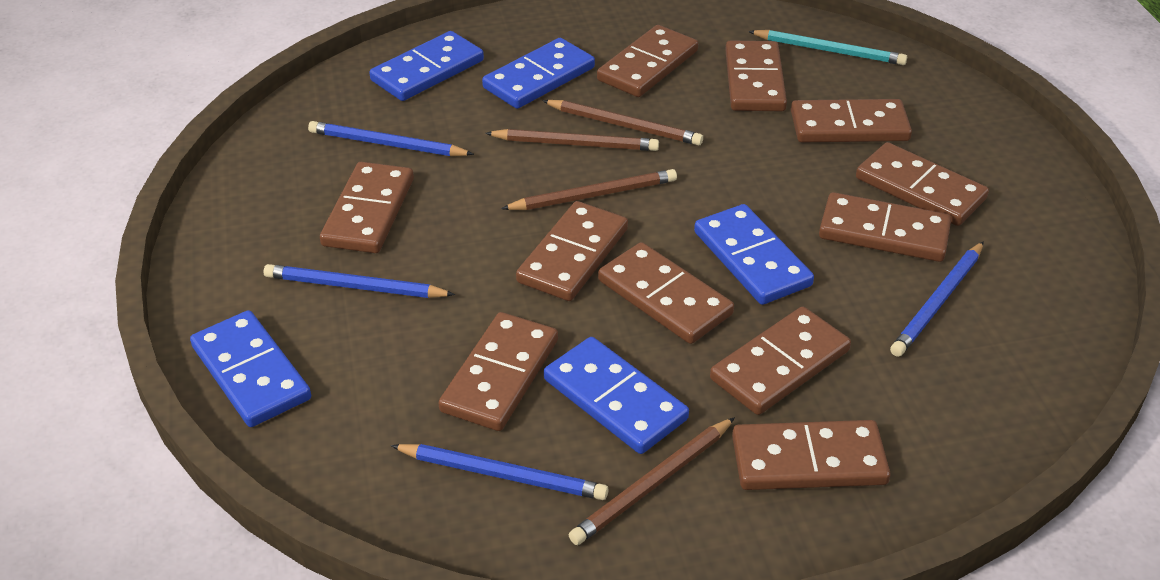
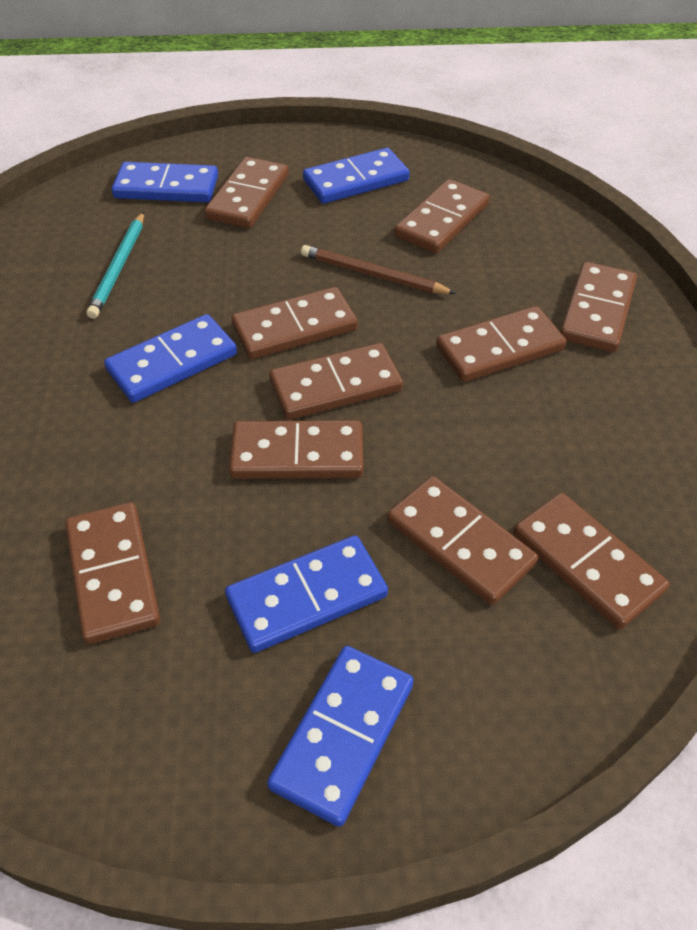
blue pencil: 4 -> 0
brown domino: 11 -> 10
brown pencil: 4 -> 1

